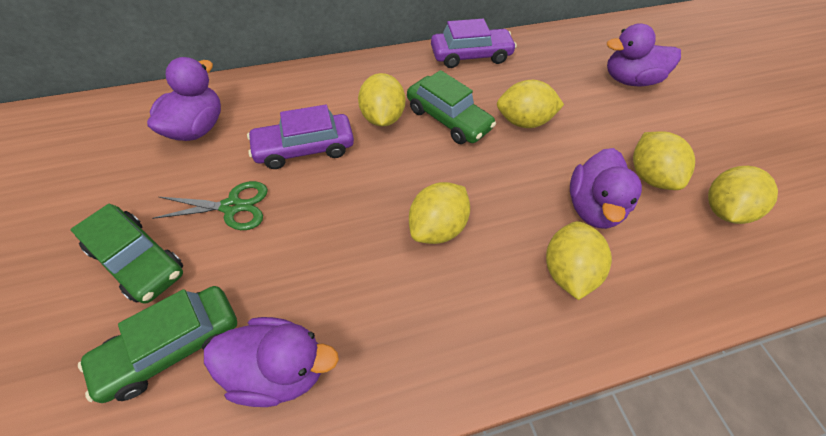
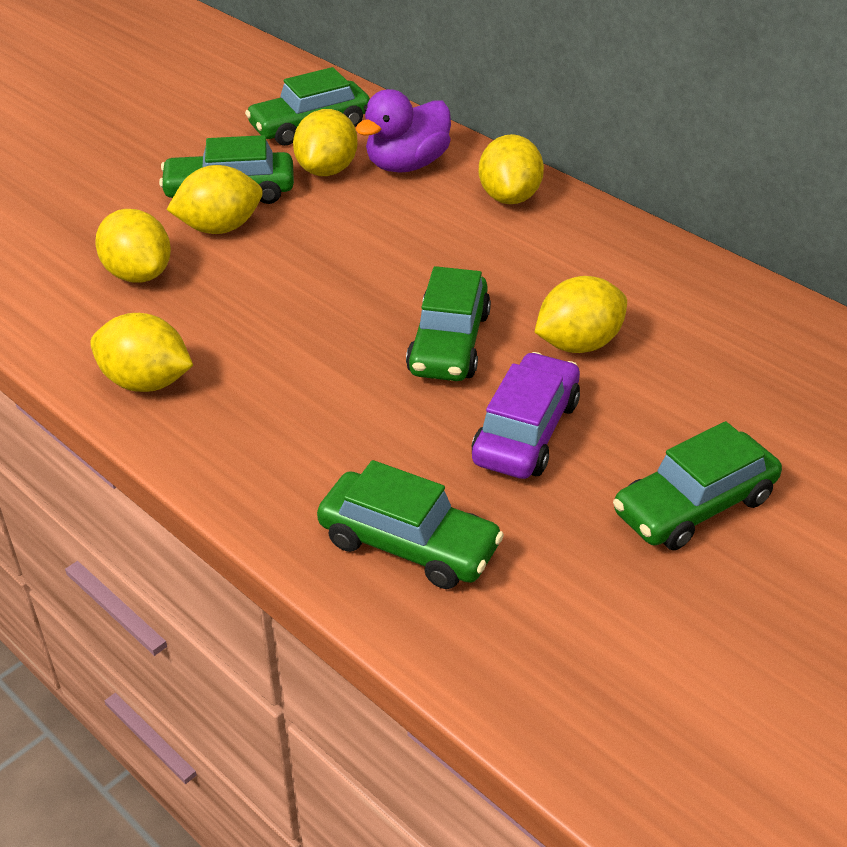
green car: 3 -> 5
green scissors: 1 -> 0
purple car: 2 -> 1
purple duck: 4 -> 1

